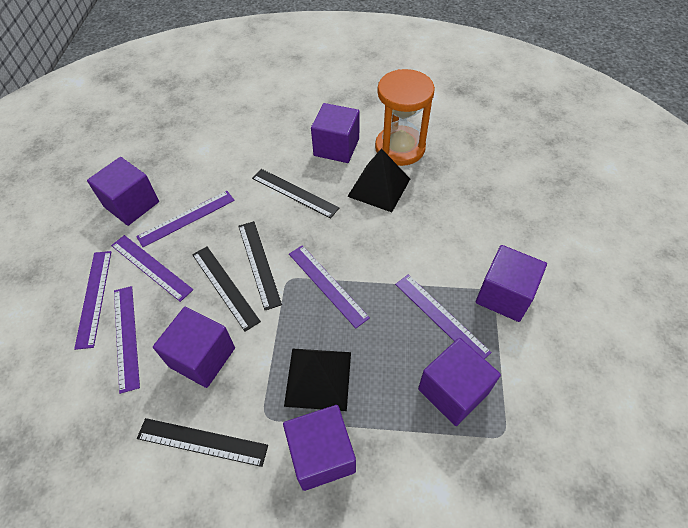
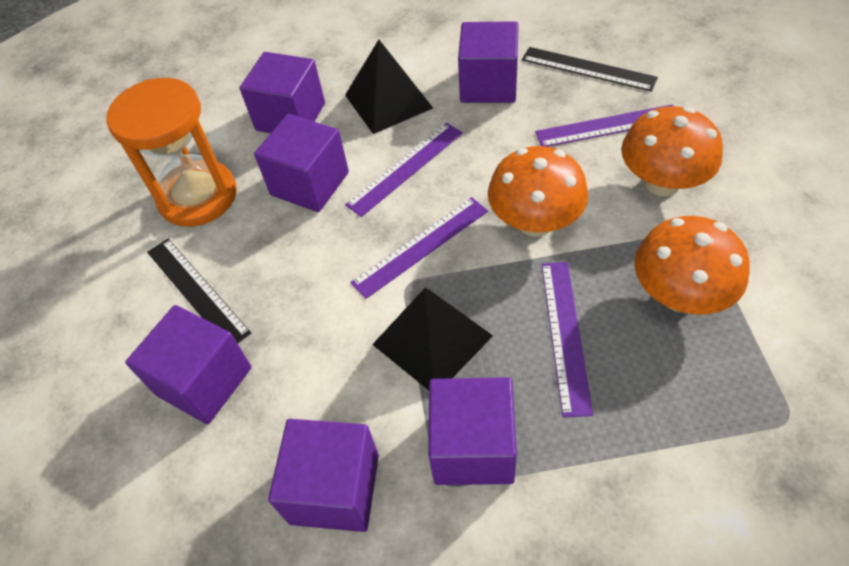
black ruler: 4 -> 2
orange mushroom: 0 -> 3
purple ruler: 6 -> 4

